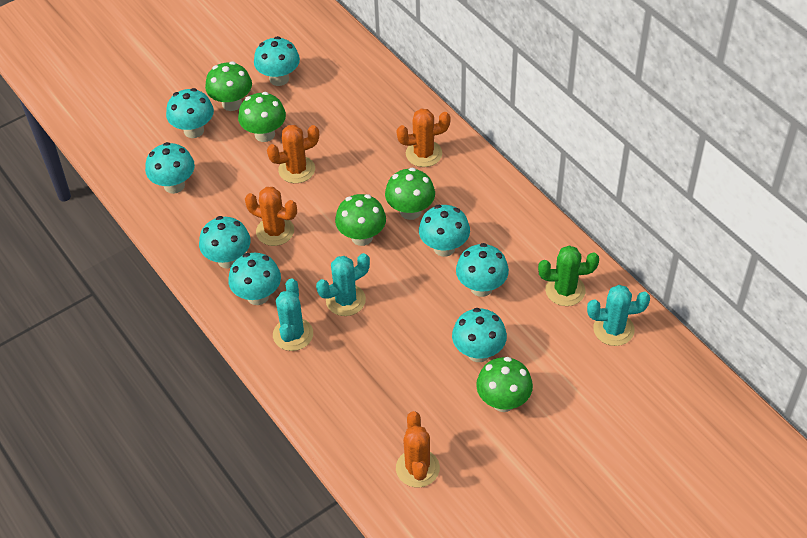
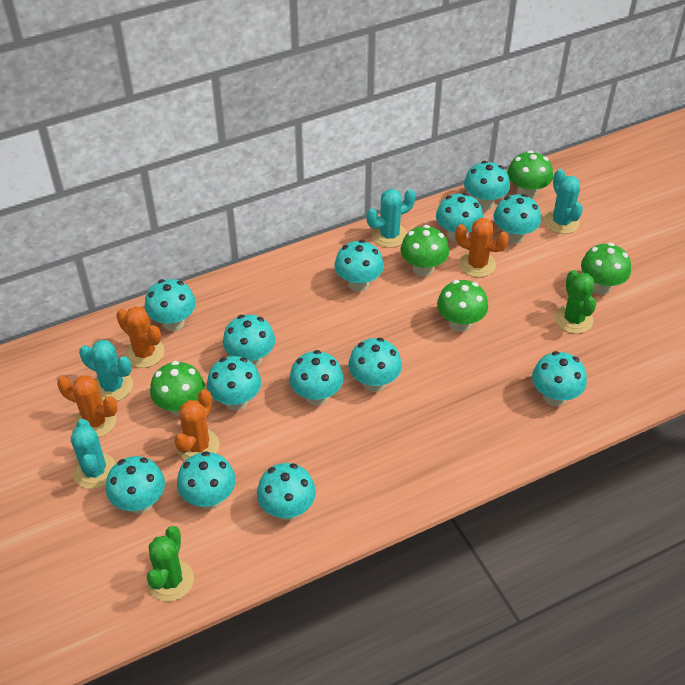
green cactus: 1 -> 2
turquoise cactus: 3 -> 4
turquoise mushroom: 8 -> 13

